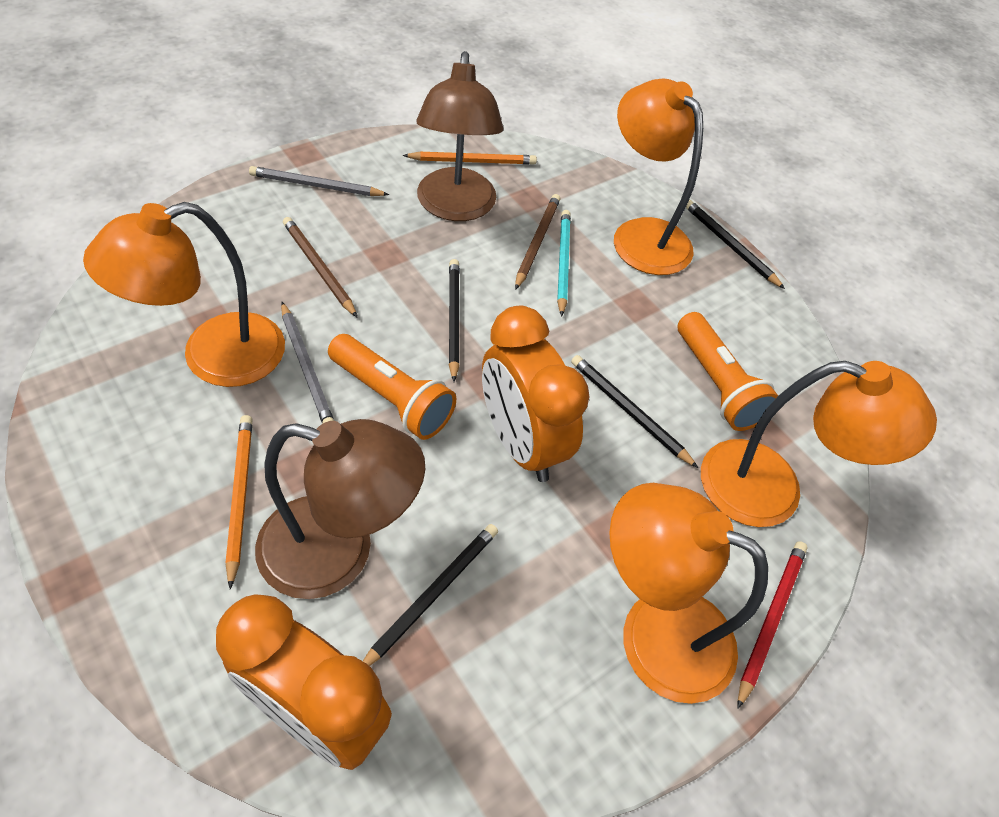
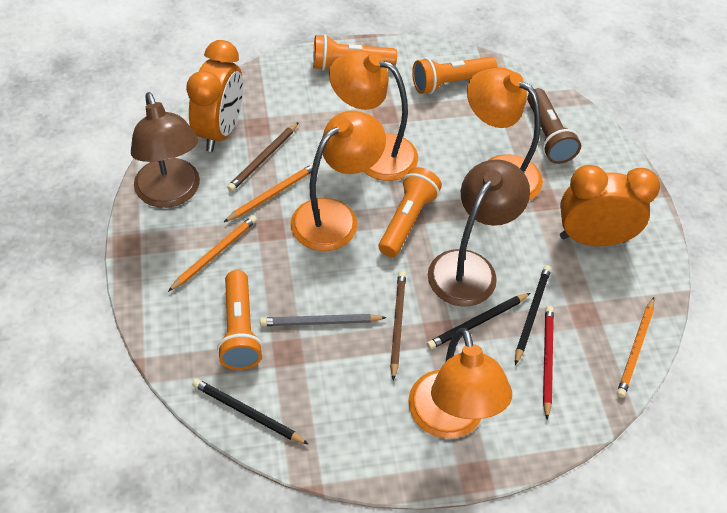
black pencil: 4 -> 3
brown flashlight: 0 -> 1
grey pencil: 2 -> 1
orange flashlight: 2 -> 4
orange pencil: 2 -> 3
turquoise pencil: 1 -> 0

